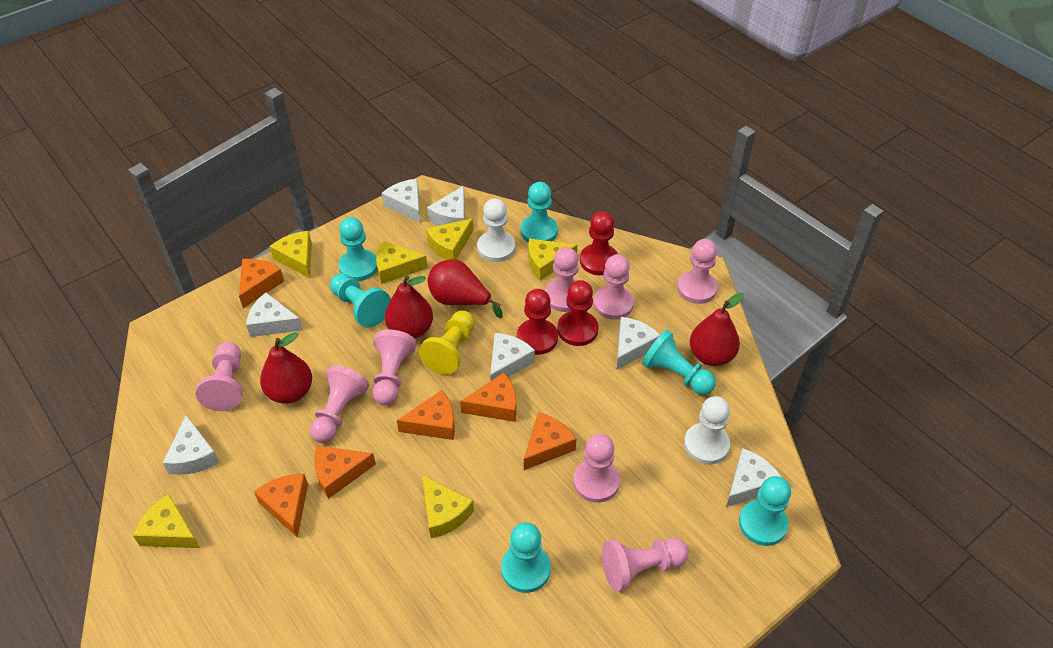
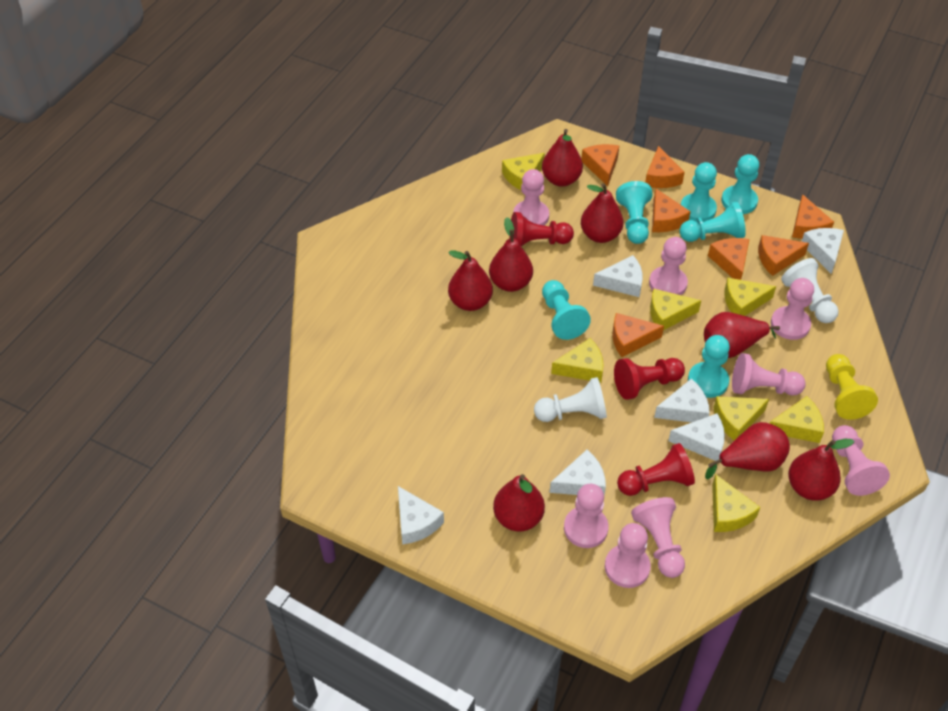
orange cheese: 6 -> 7
red pear: 4 -> 8
white cheese: 7 -> 6
yellow cheese: 6 -> 7

